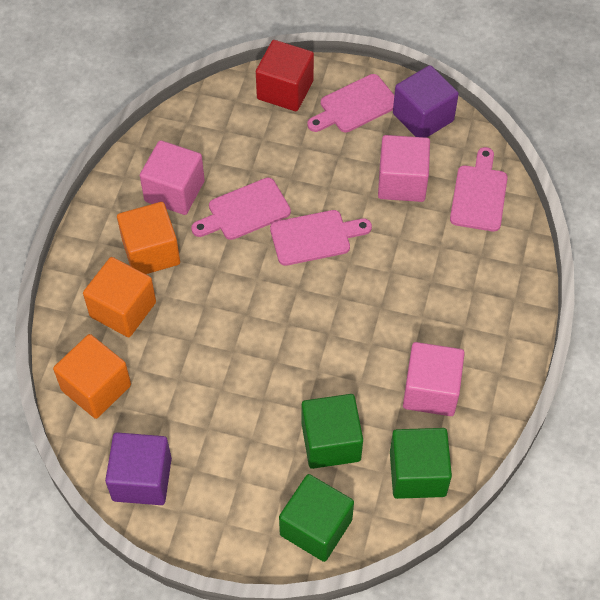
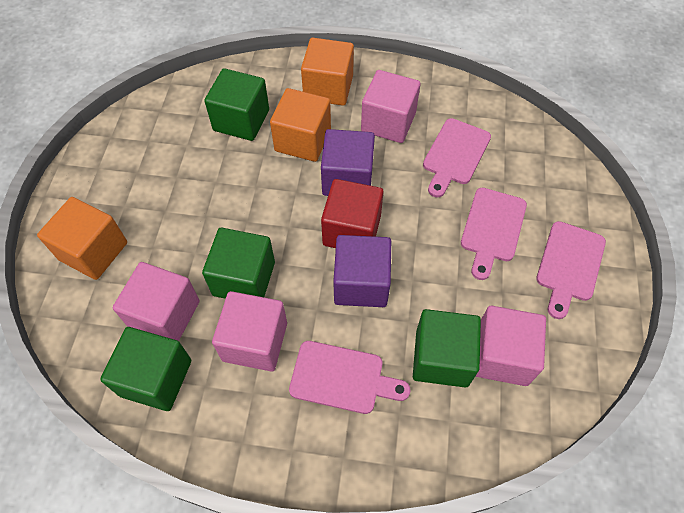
green cube: 3 -> 4
pink cube: 3 -> 4

